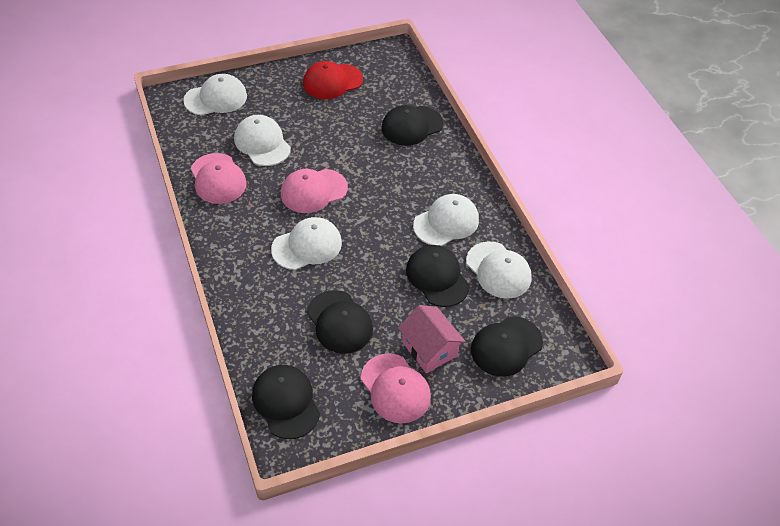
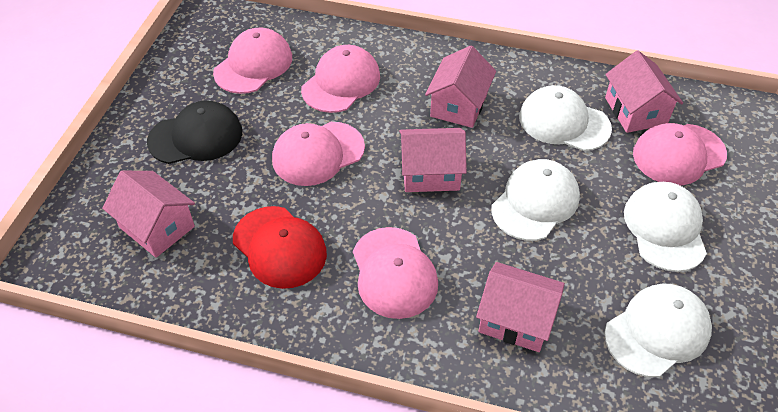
black cap: 5 -> 1
pink cap: 3 -> 5
pink house: 1 -> 5
white cap: 5 -> 4

